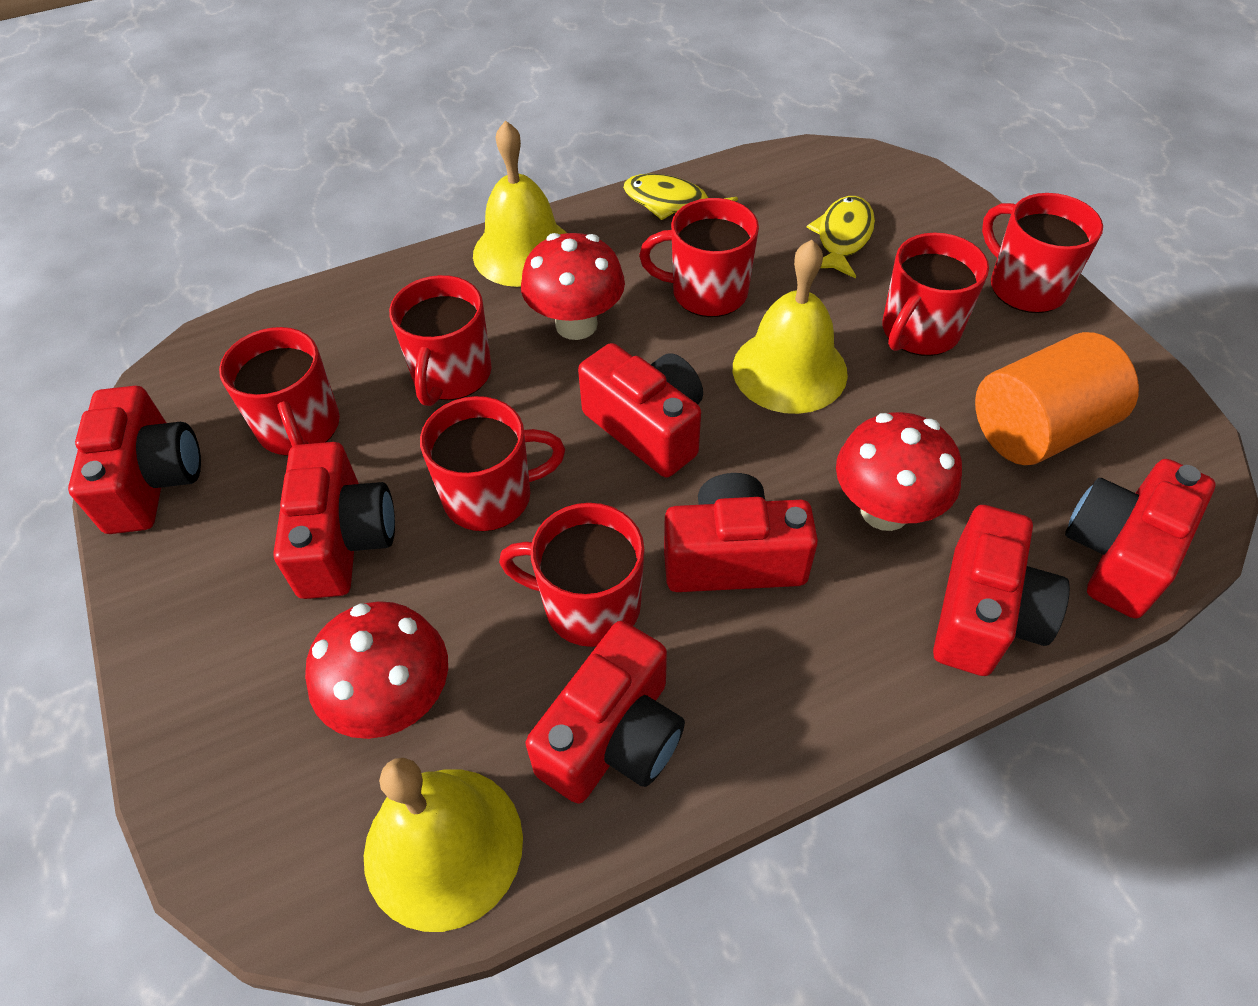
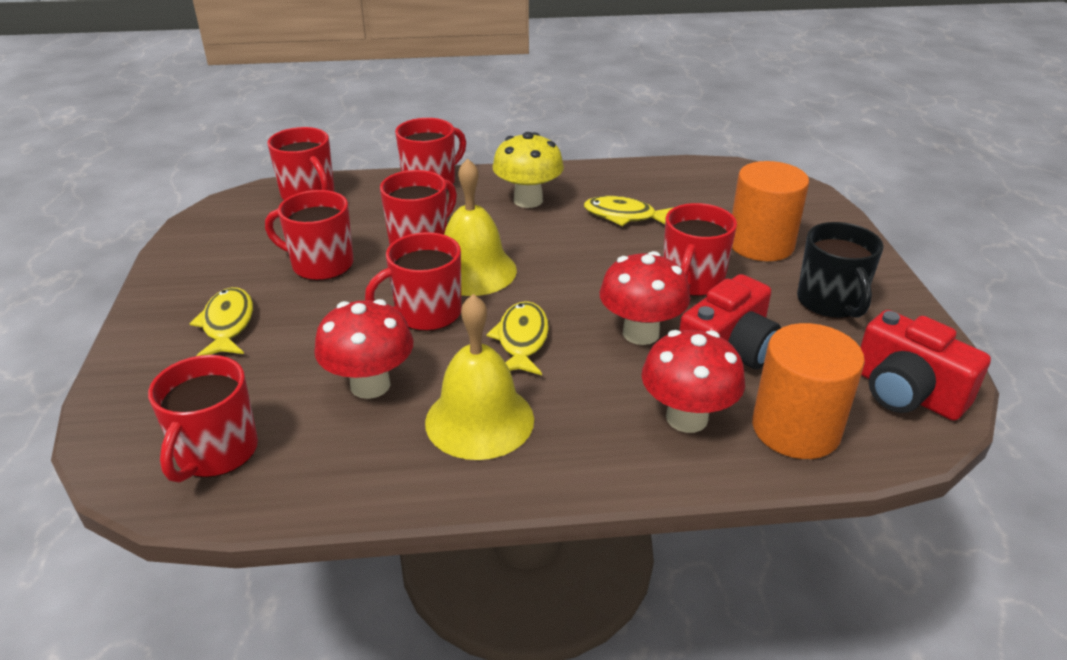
black mug: 0 -> 1
orange cylinder: 1 -> 2
red camera: 7 -> 2
yellow bell: 3 -> 2
yellow fish: 2 -> 3
yellow mushroom: 0 -> 1

